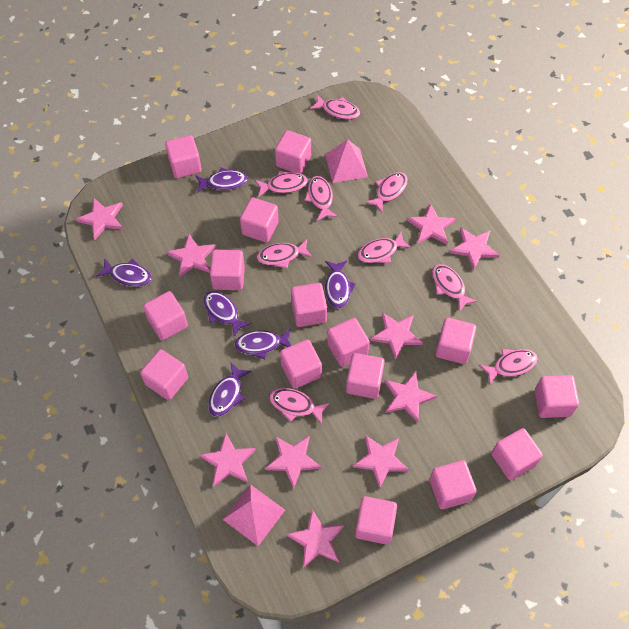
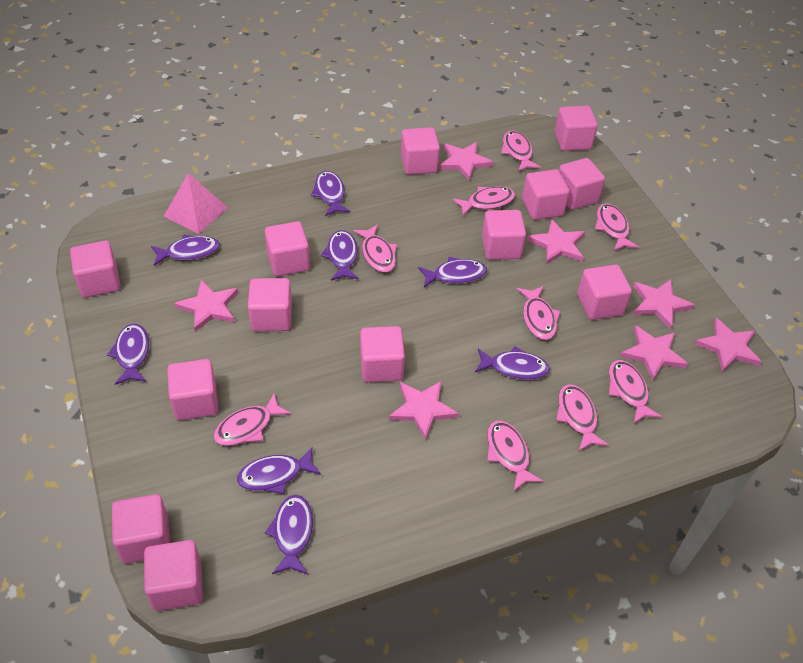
pink cube: 15 -> 13
pink pyramid: 2 -> 1
pink star: 10 -> 7
purple fish: 6 -> 8

